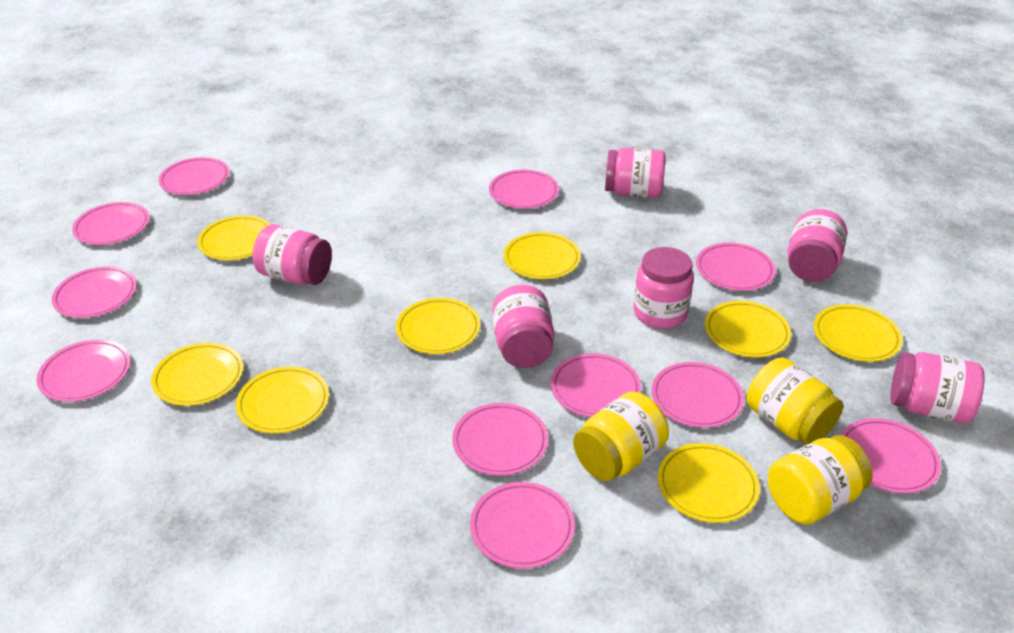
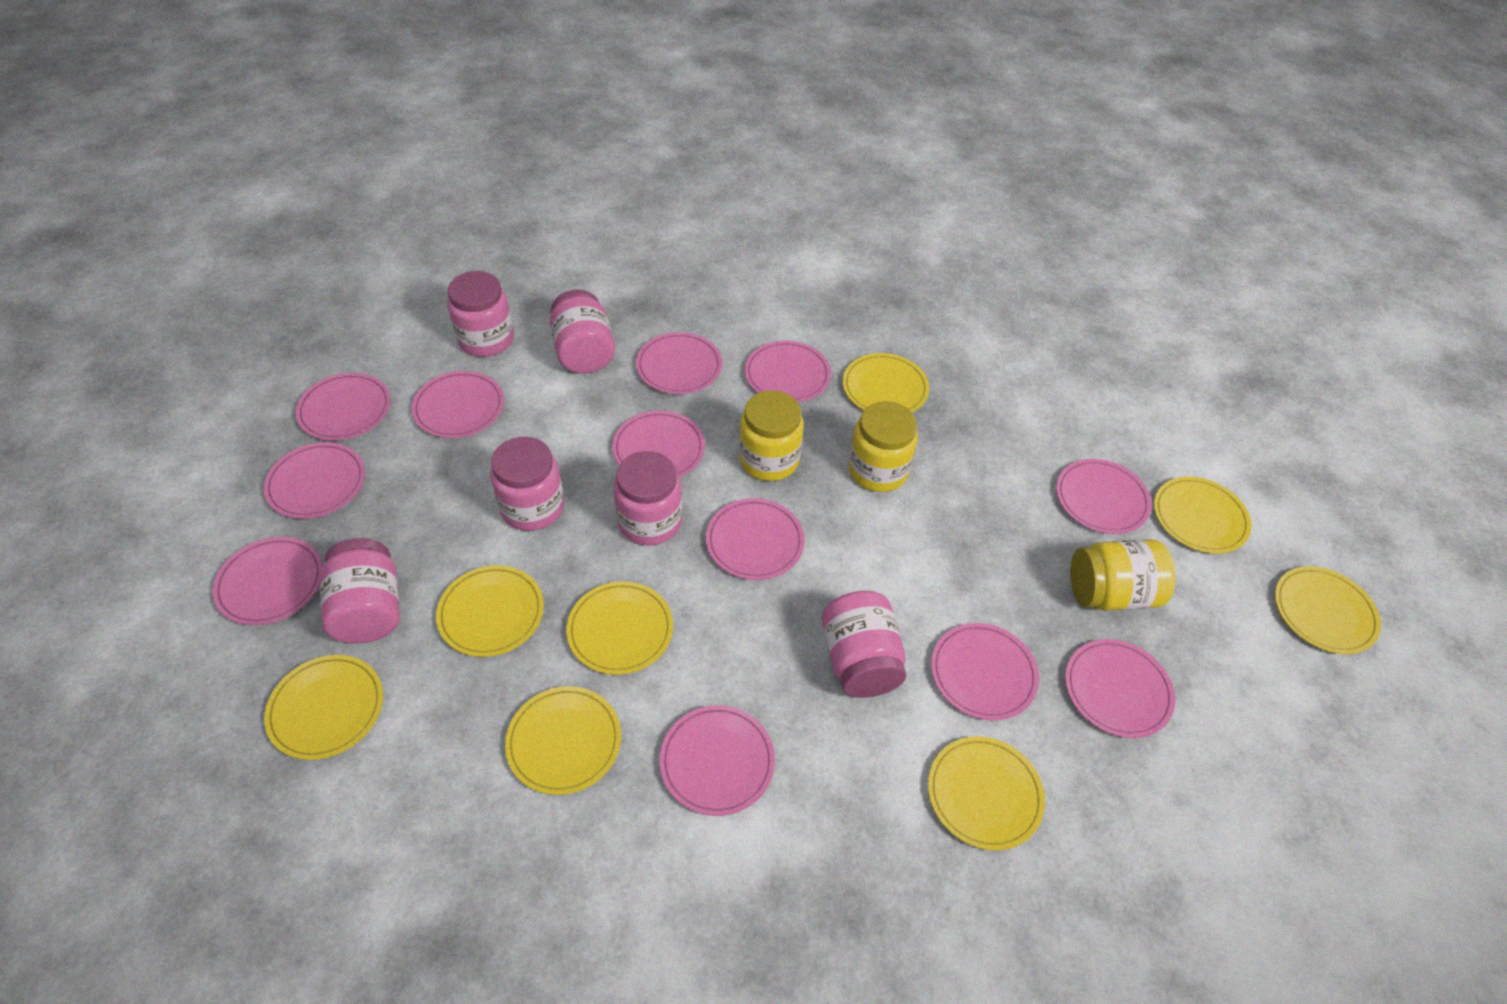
pink plate: 11 -> 12

